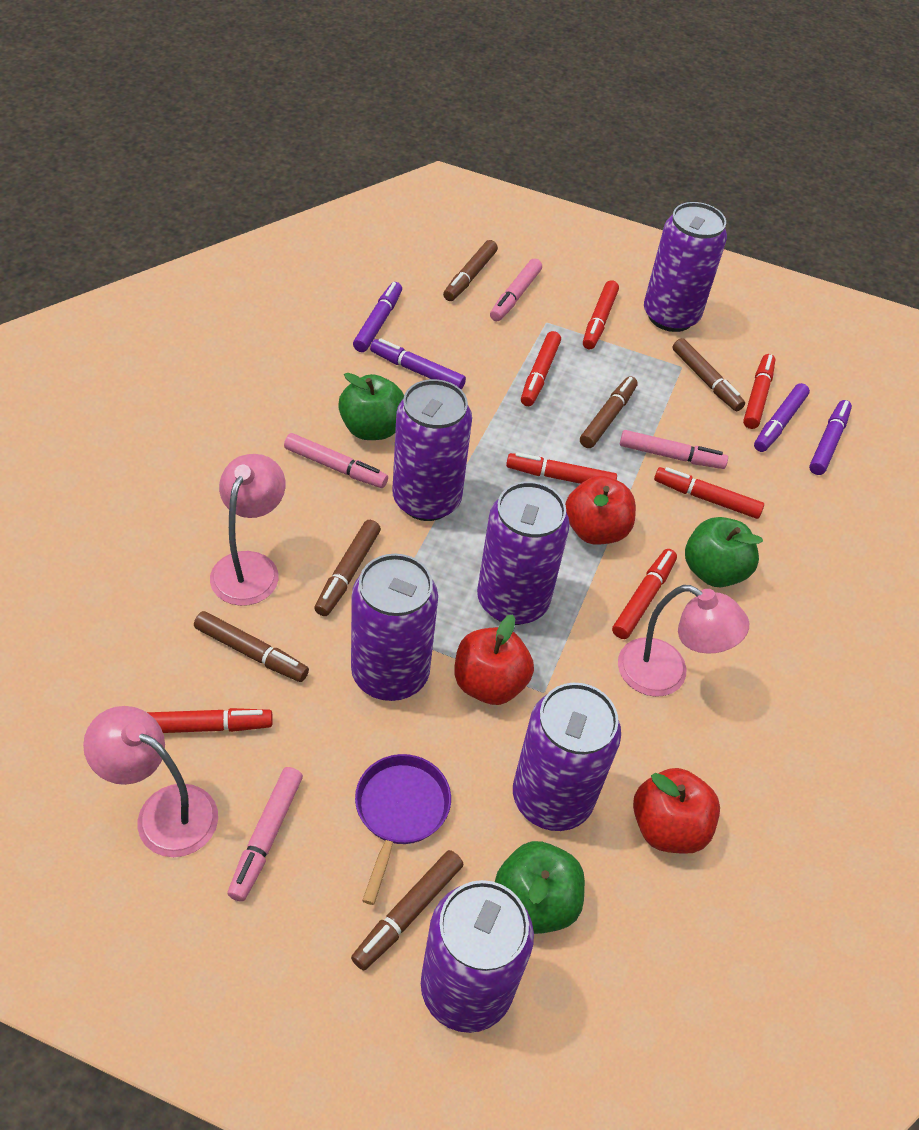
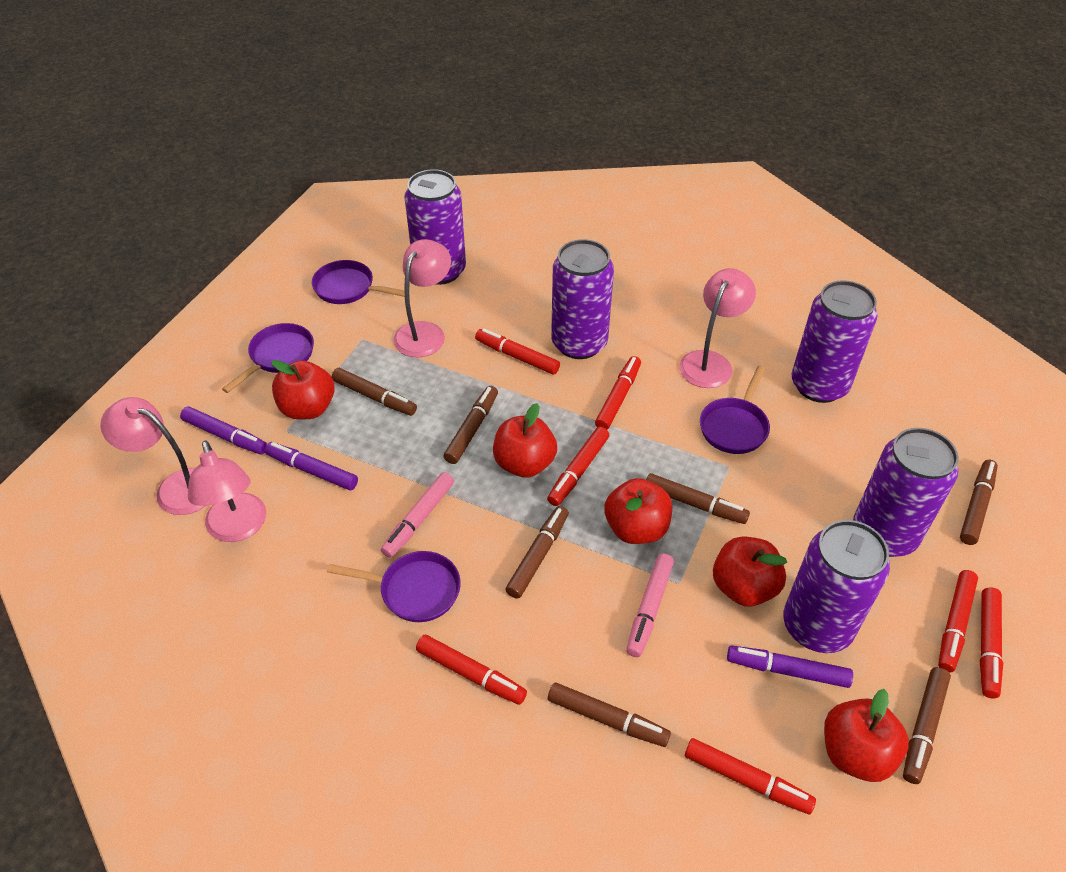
brown marker: 6 -> 7
green apple: 3 -> 0
pink lamp: 3 -> 4
pink marker: 4 -> 2
purple can: 6 -> 5
purple marker: 4 -> 3
purple pan: 1 -> 4
red apple: 3 -> 5

